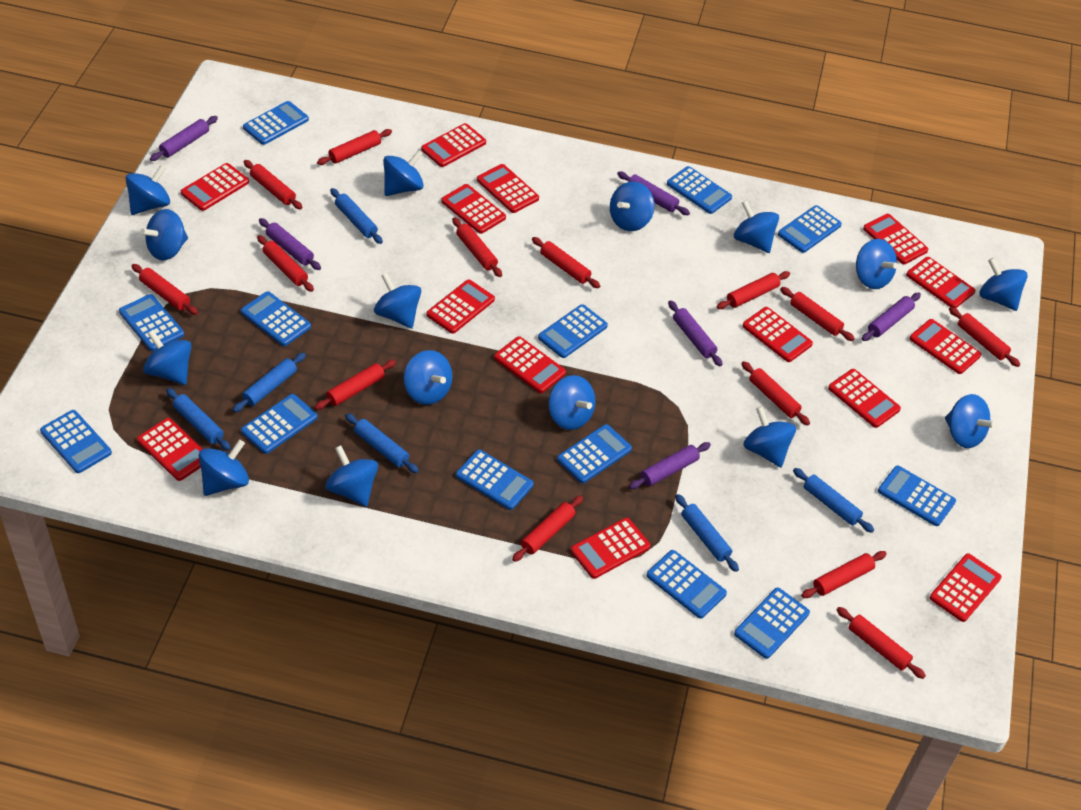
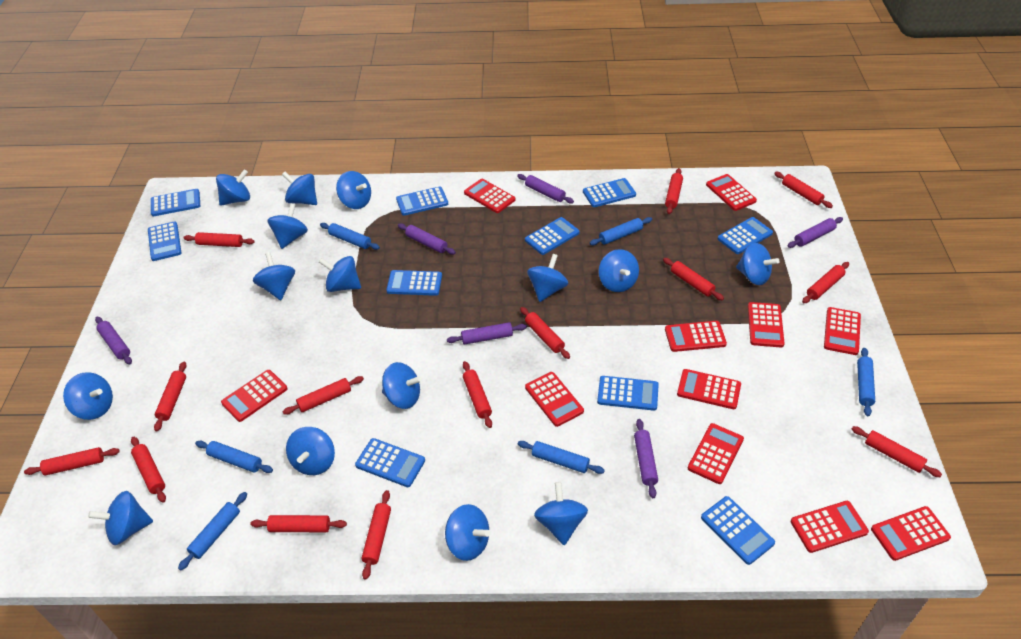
blue calculator: 13 -> 10
red calculator: 14 -> 11

